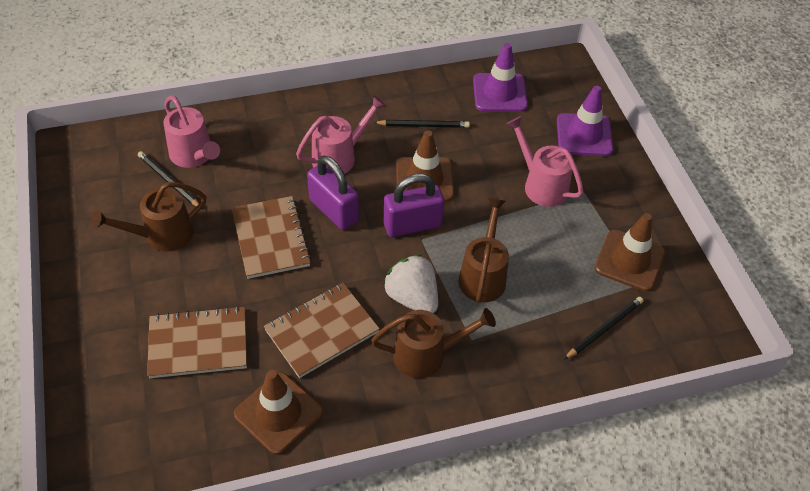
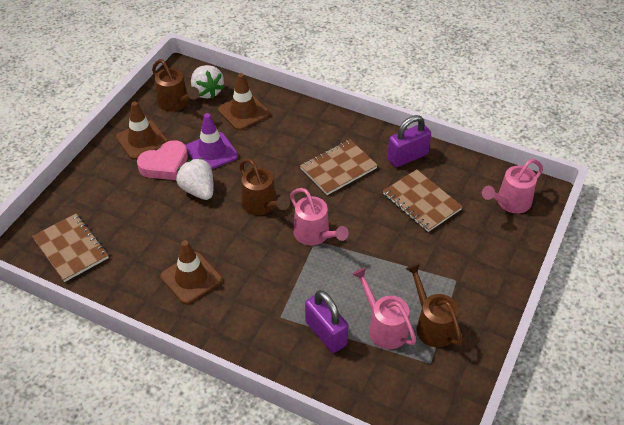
black pencil: 3 -> 0
pink heart: 0 -> 1
purple traffic cone: 2 -> 1
white strawberry: 1 -> 2

